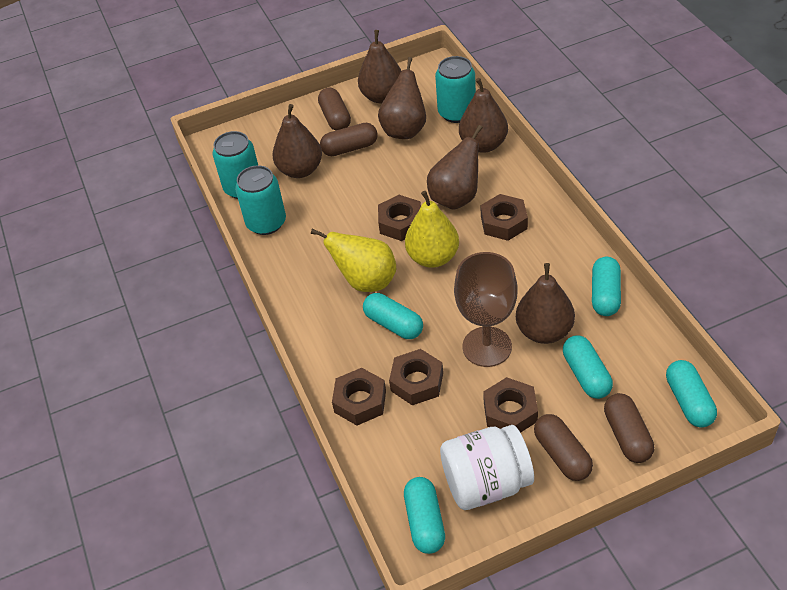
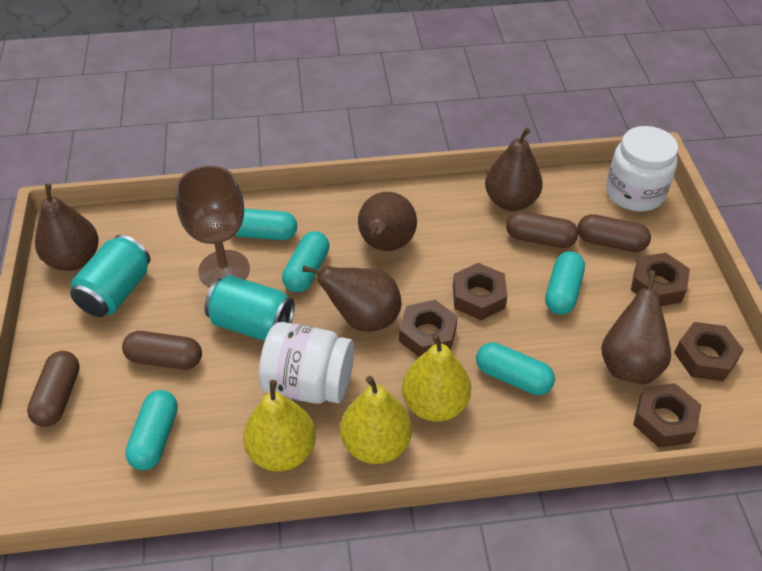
brown pear: 6 -> 5
turquoise can: 3 -> 2
white jar: 1 -> 2
yellow pear: 2 -> 3

